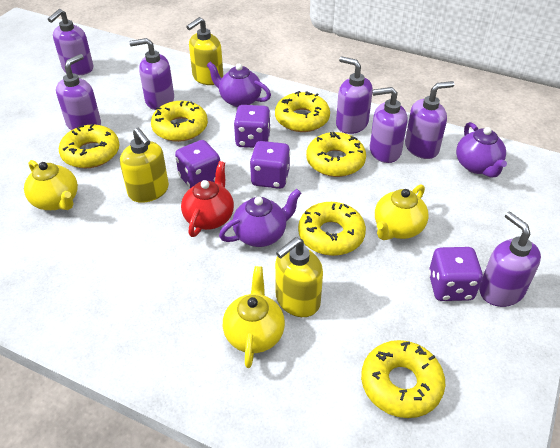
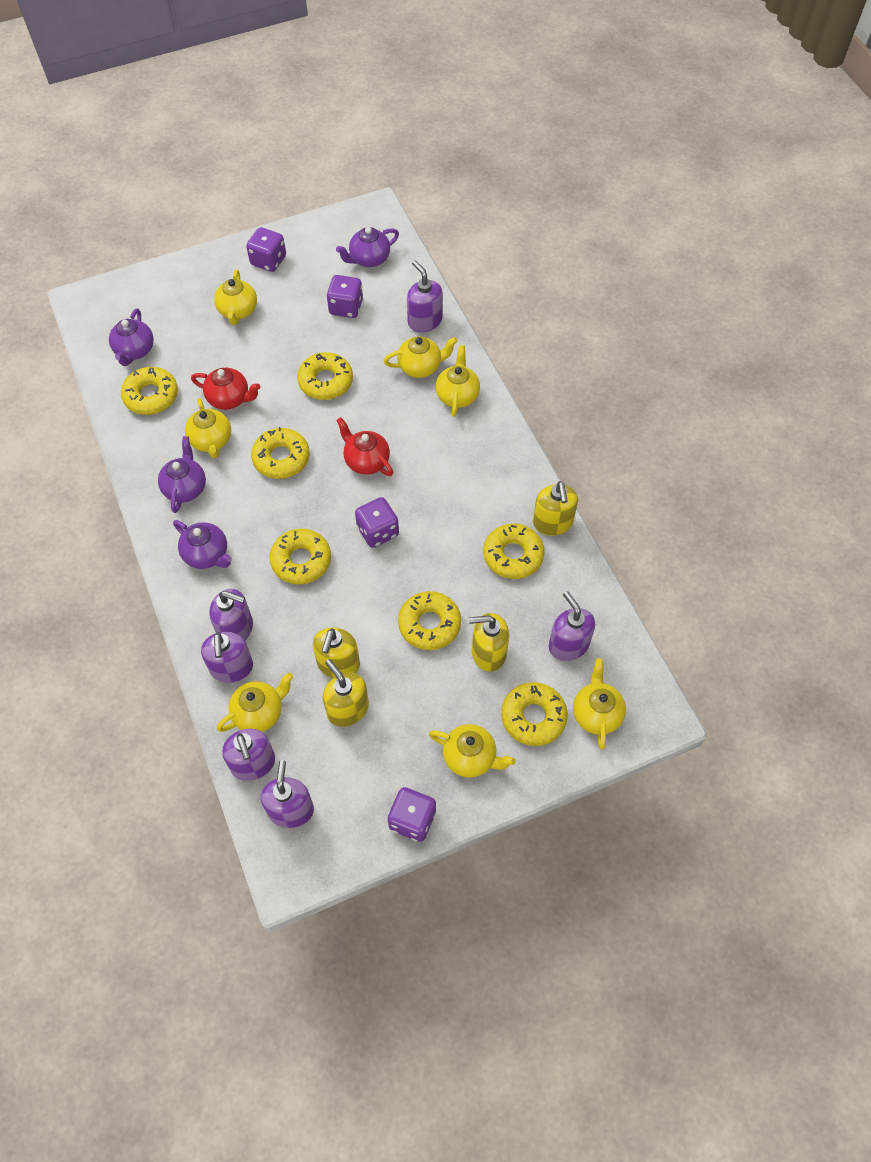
purple soap dispenser: 7 -> 6
purple teapot: 3 -> 4
red teapot: 1 -> 2
yellow donut: 6 -> 7
yellow soap dispenser: 3 -> 4
yellow teapot: 3 -> 7

